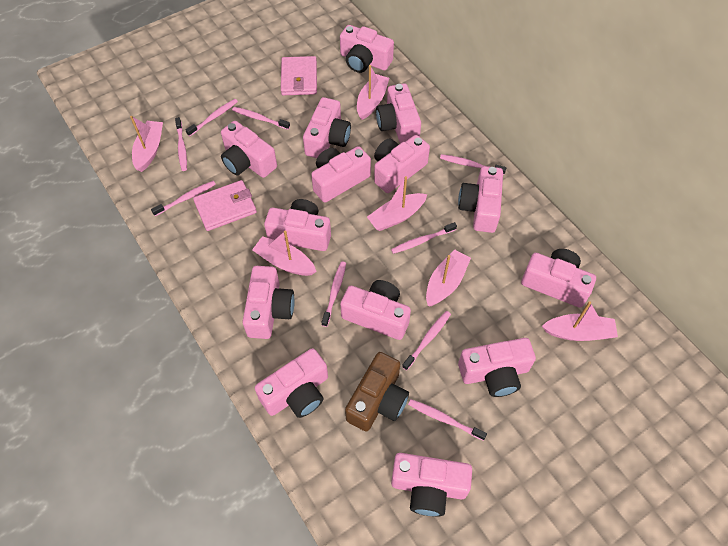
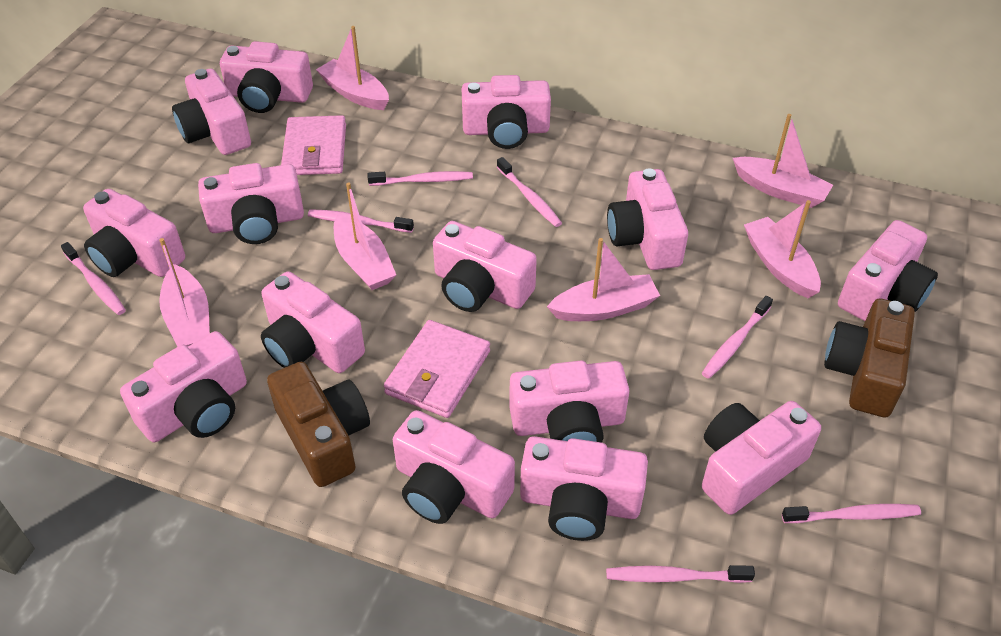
brown camera: 1 -> 2
pink toothbrush: 9 -> 7

